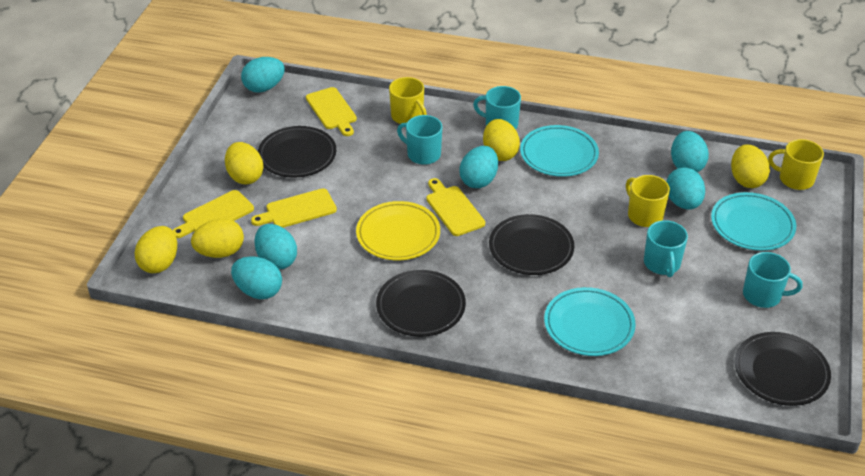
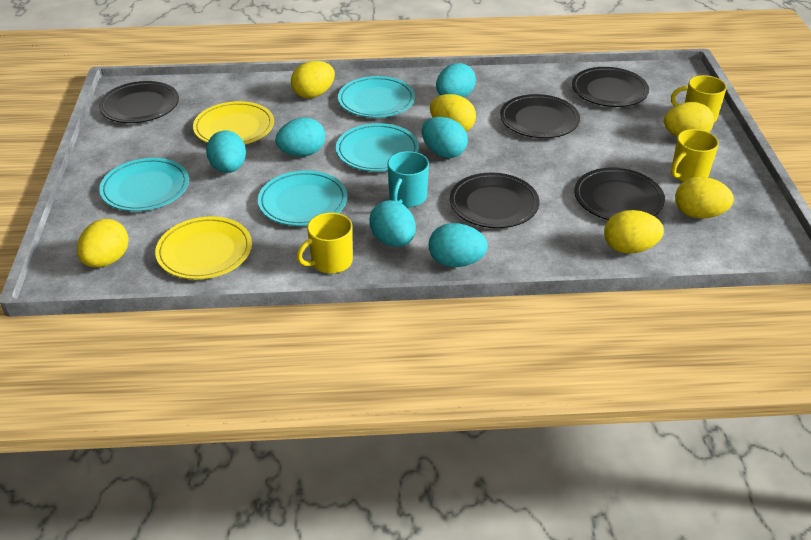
black plate: 4 -> 5
turquoise mug: 4 -> 1
turquoise plate: 3 -> 4
yellow cutting board: 4 -> 0
yellow egg: 5 -> 6
yellow plate: 1 -> 2

